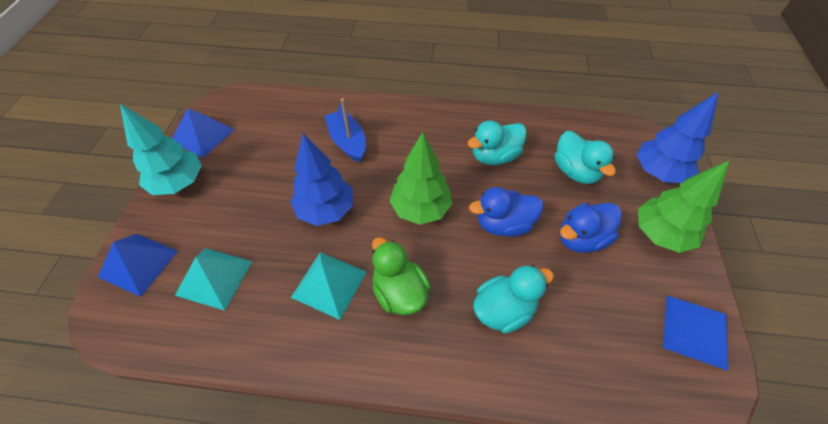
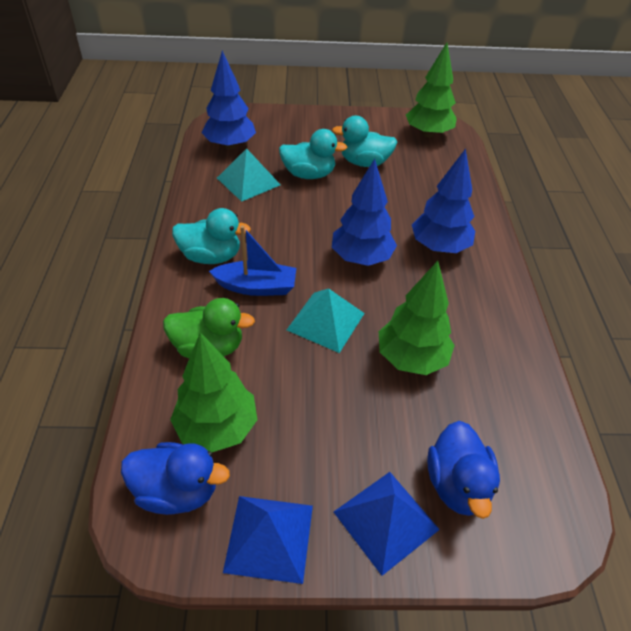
blue pyramid: 3 -> 2
blue tree: 2 -> 3
green tree: 2 -> 3
turquoise tree: 1 -> 0

